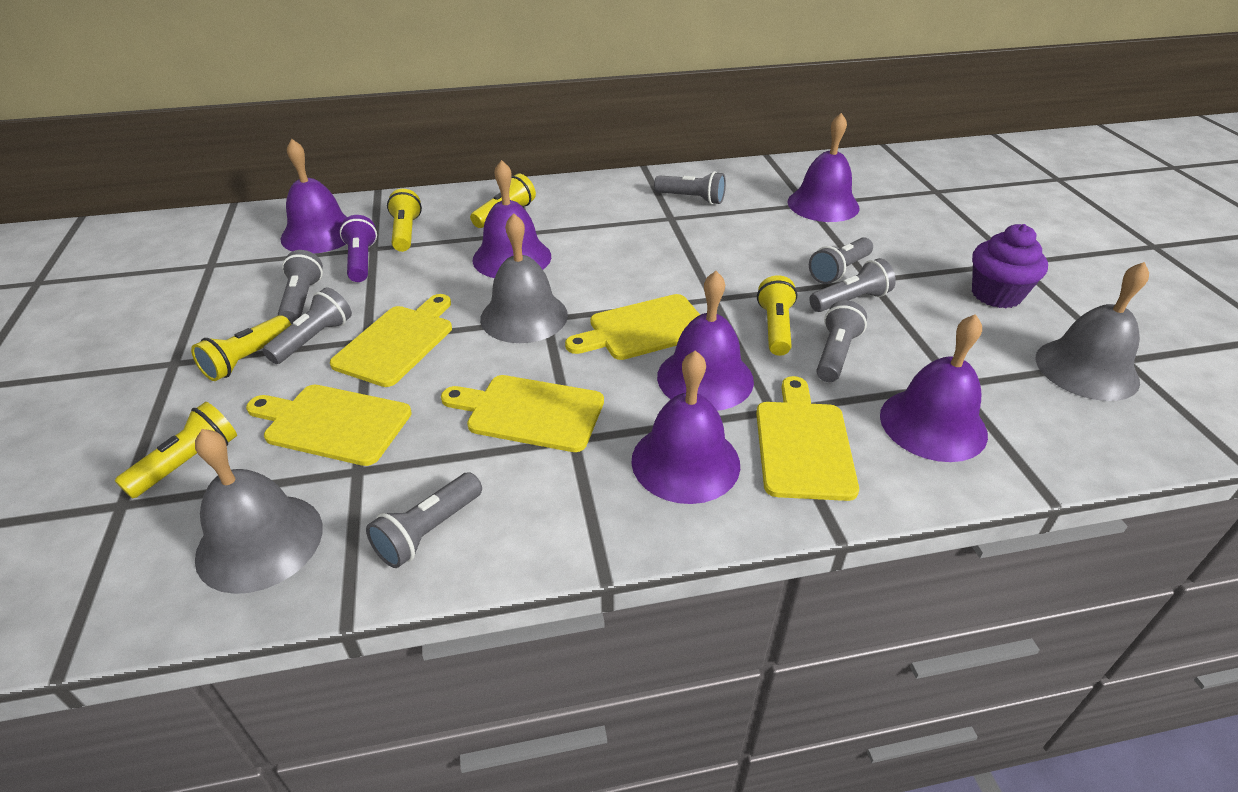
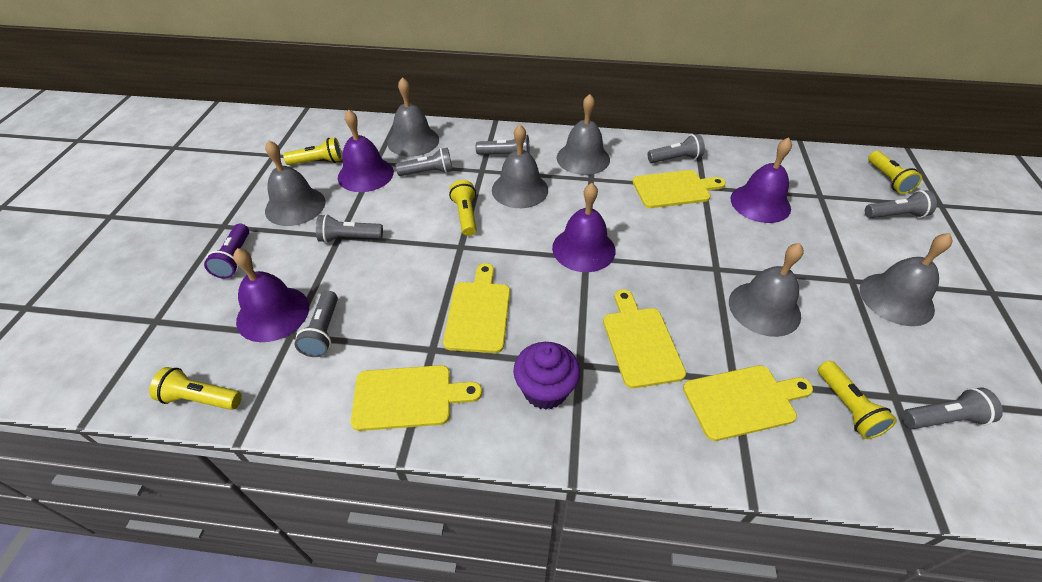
grey bell: 3 -> 6
purple bell: 6 -> 4

